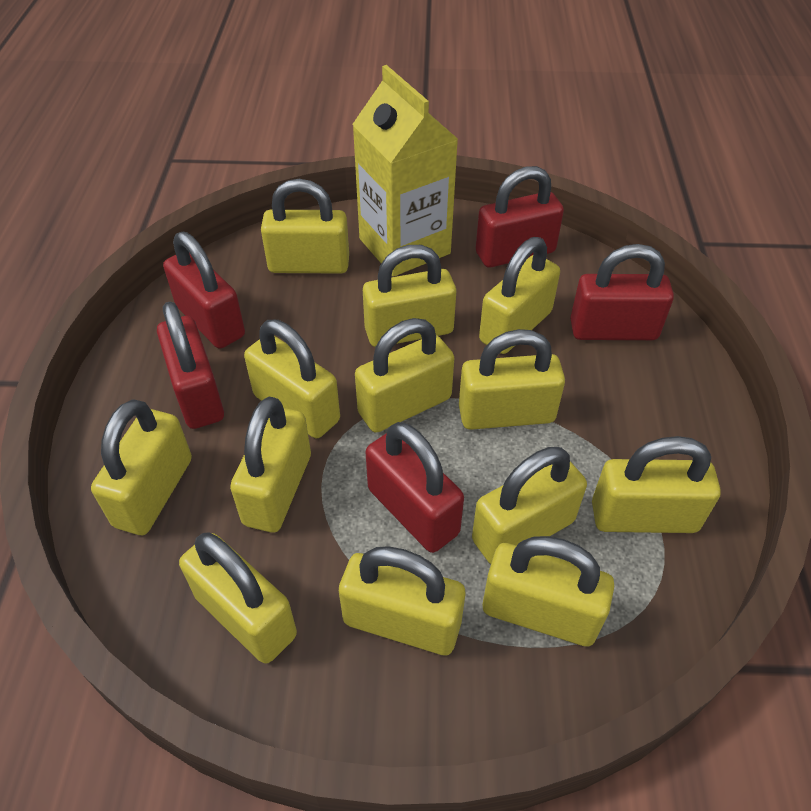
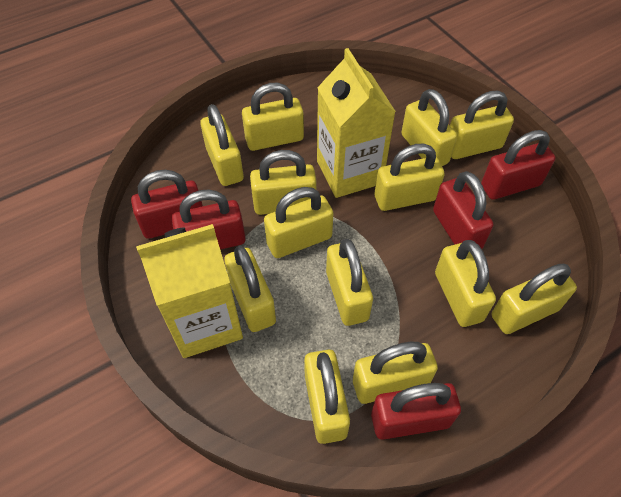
yellow carton: 1 -> 2

